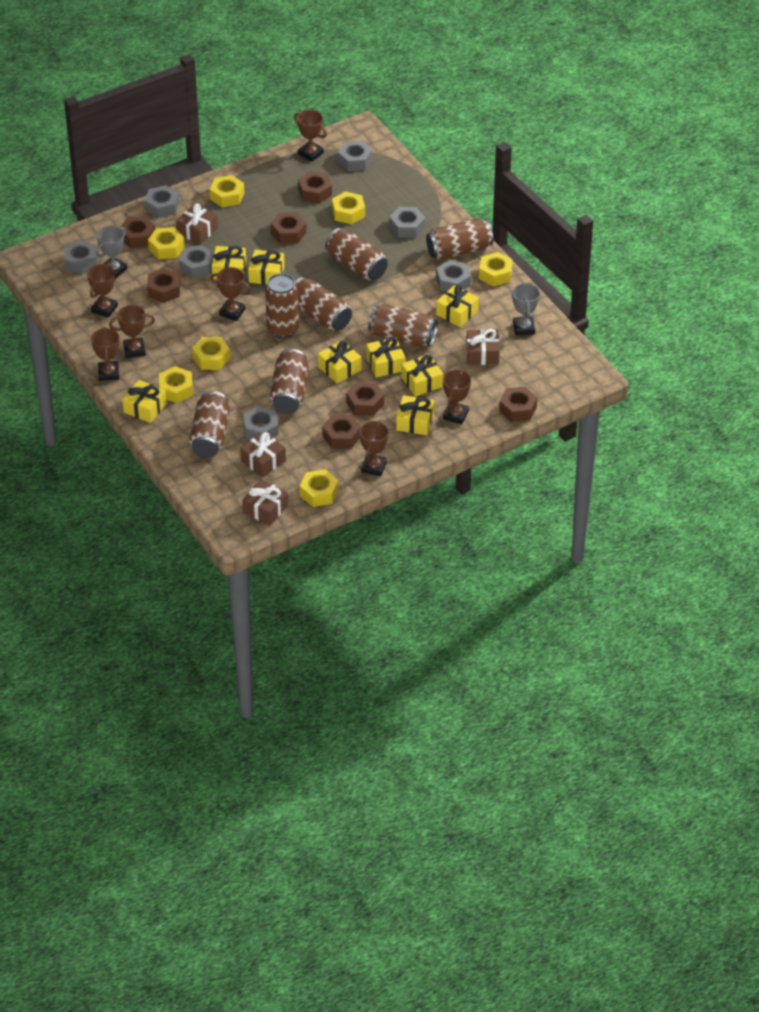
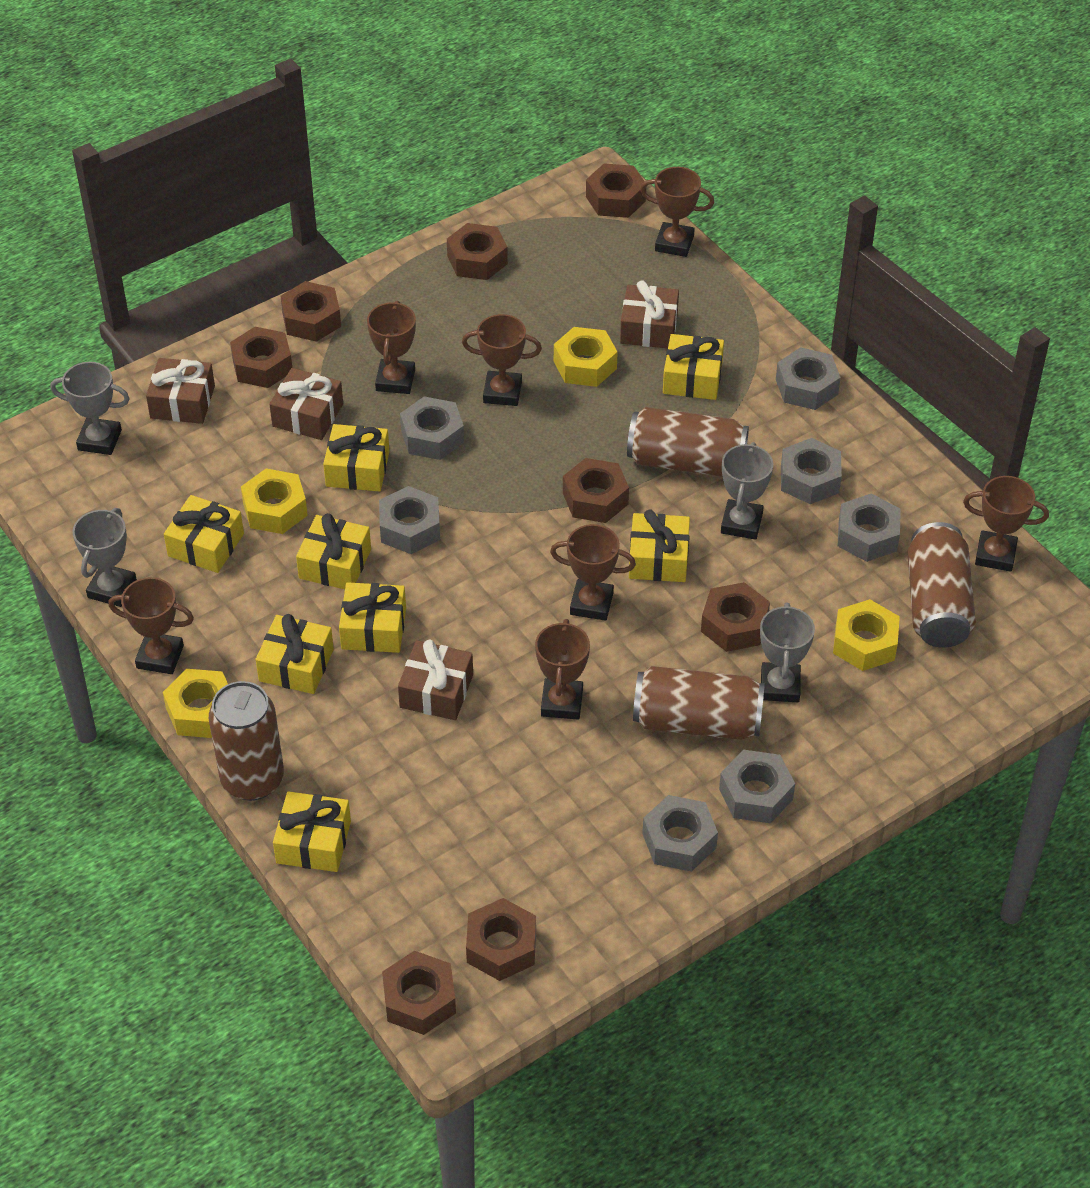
brown can: 7 -> 4
brown nut: 7 -> 8
grey trophy: 2 -> 4
yellow nut: 7 -> 4

